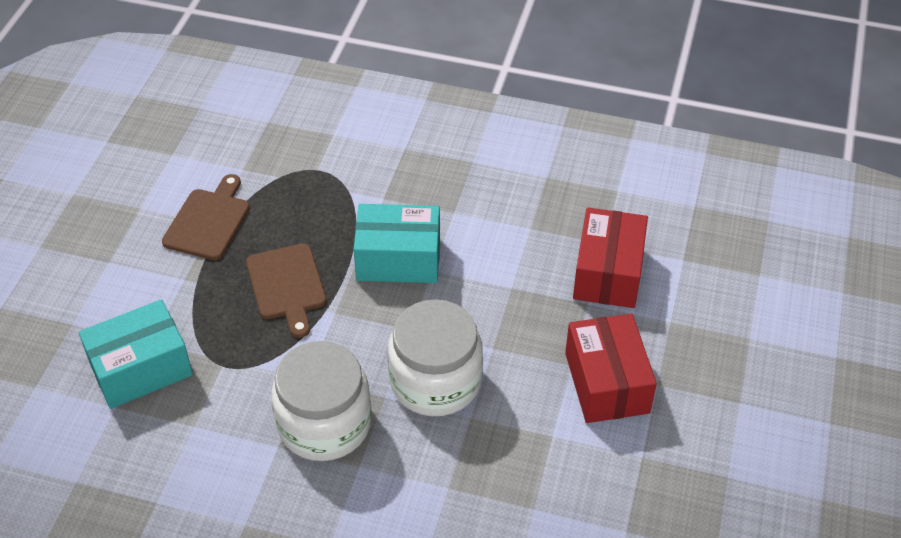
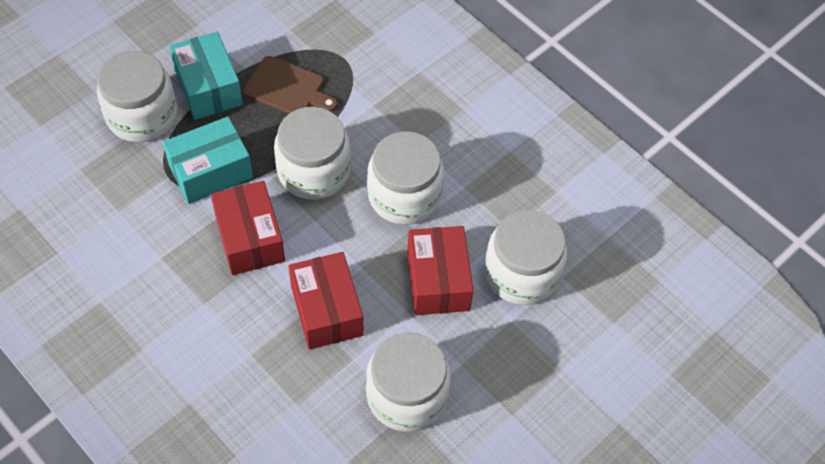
brown cutting board: 2 -> 1
red box: 2 -> 3
white jar: 2 -> 5

